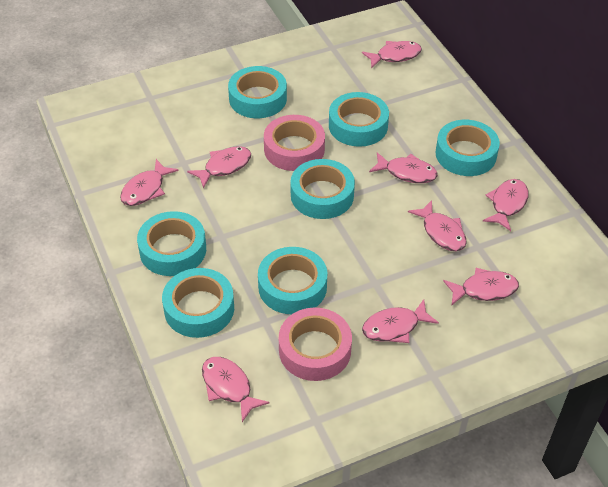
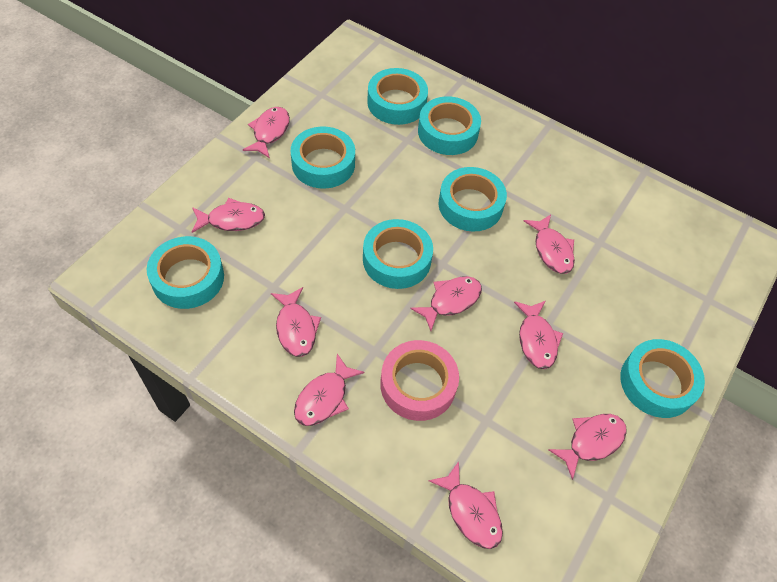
pink tape: 2 -> 1

